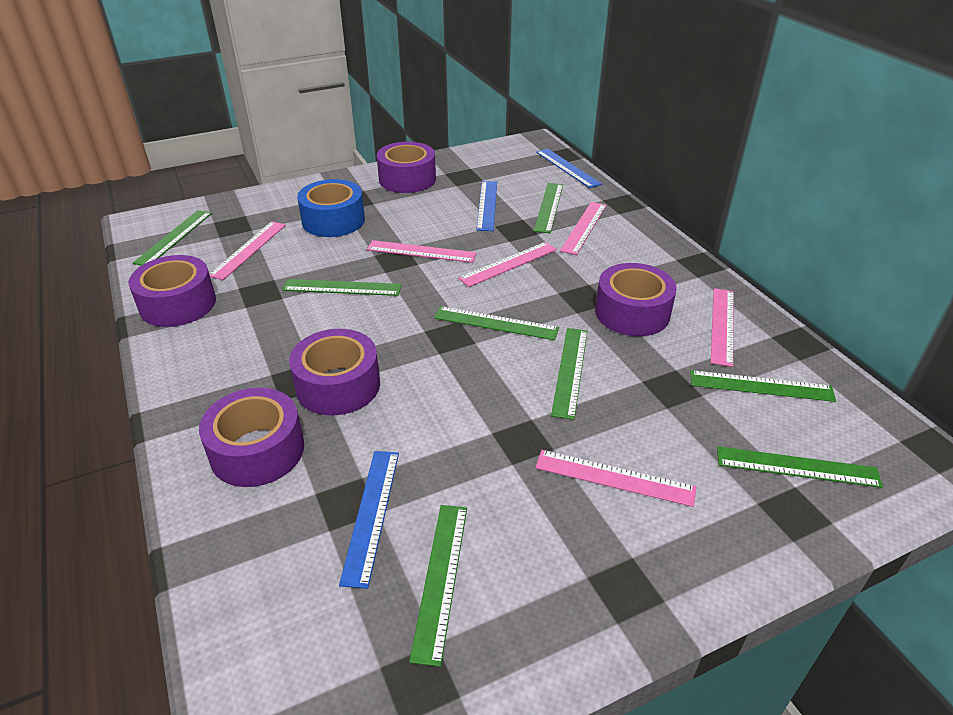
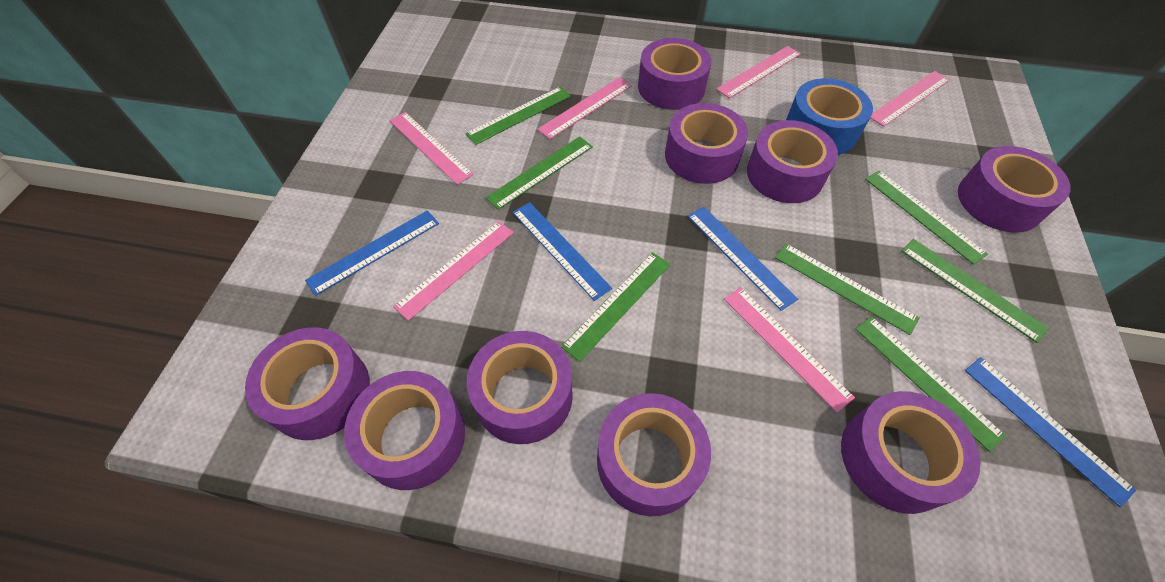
blue ruler: 3 -> 4
green ruler: 8 -> 7
purple tape: 5 -> 9

